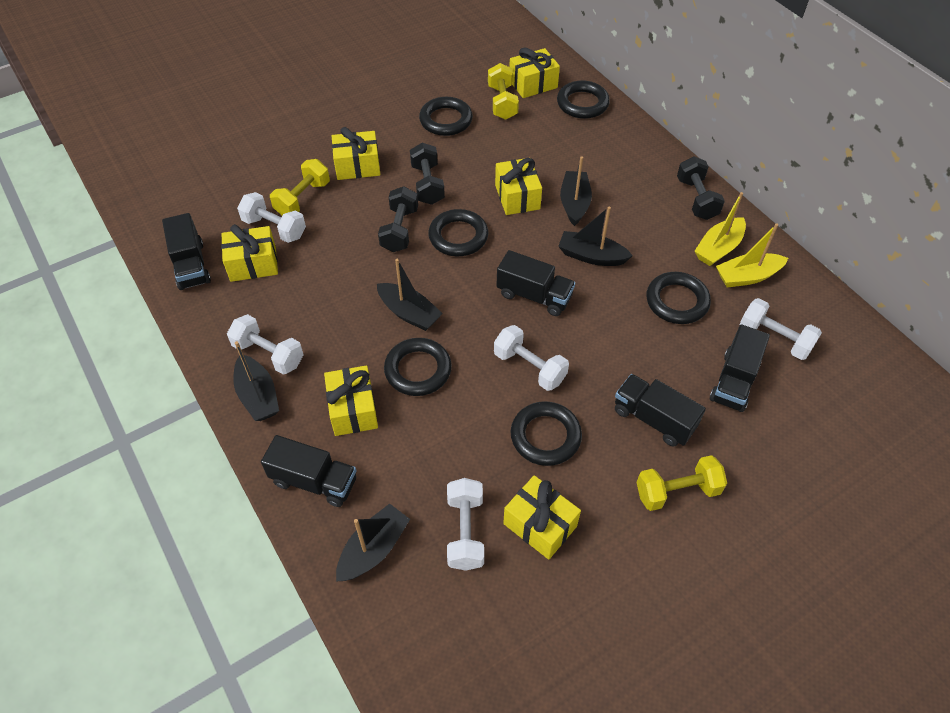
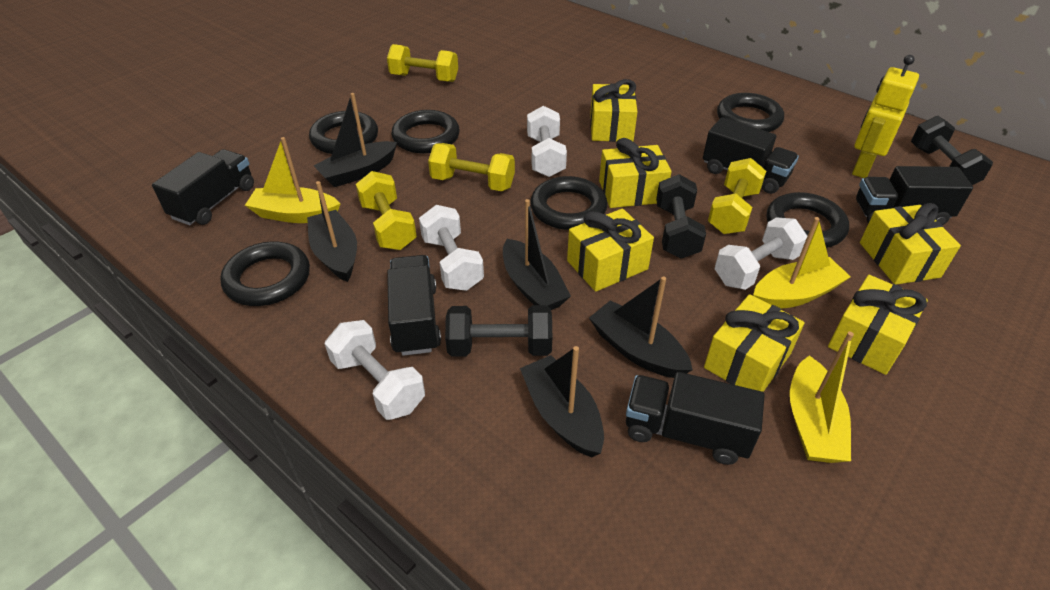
white dumbbell: 5 -> 4
yellow boat: 2 -> 3
yellow dumbbell: 3 -> 4
yellow robot: 0 -> 1

